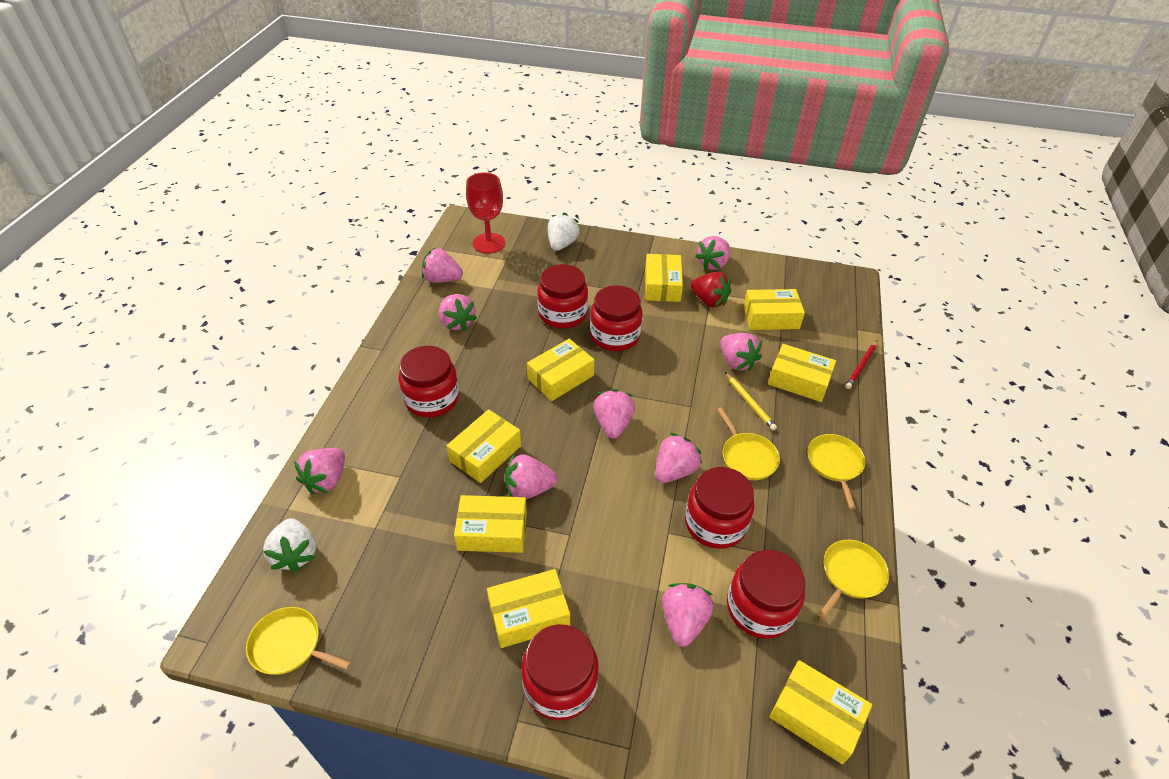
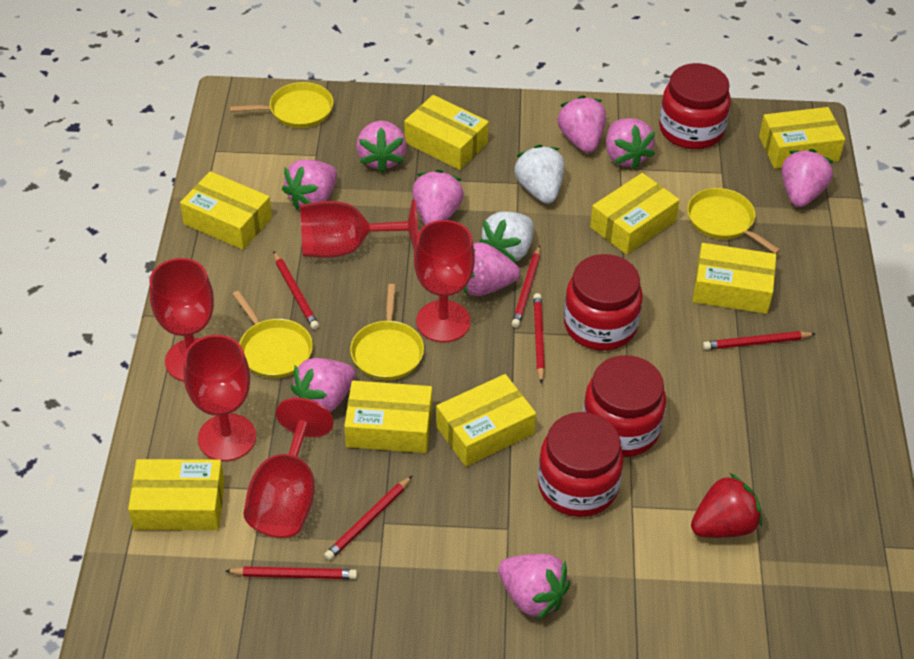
red goblet: 1 -> 5
red jar: 6 -> 4
red pencil: 1 -> 6
yellow pencil: 1 -> 0

